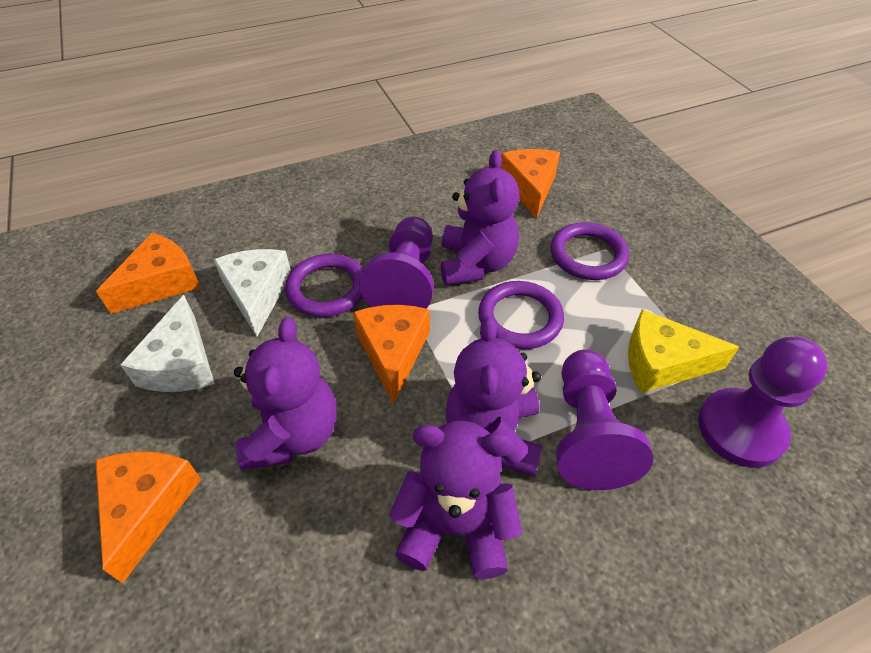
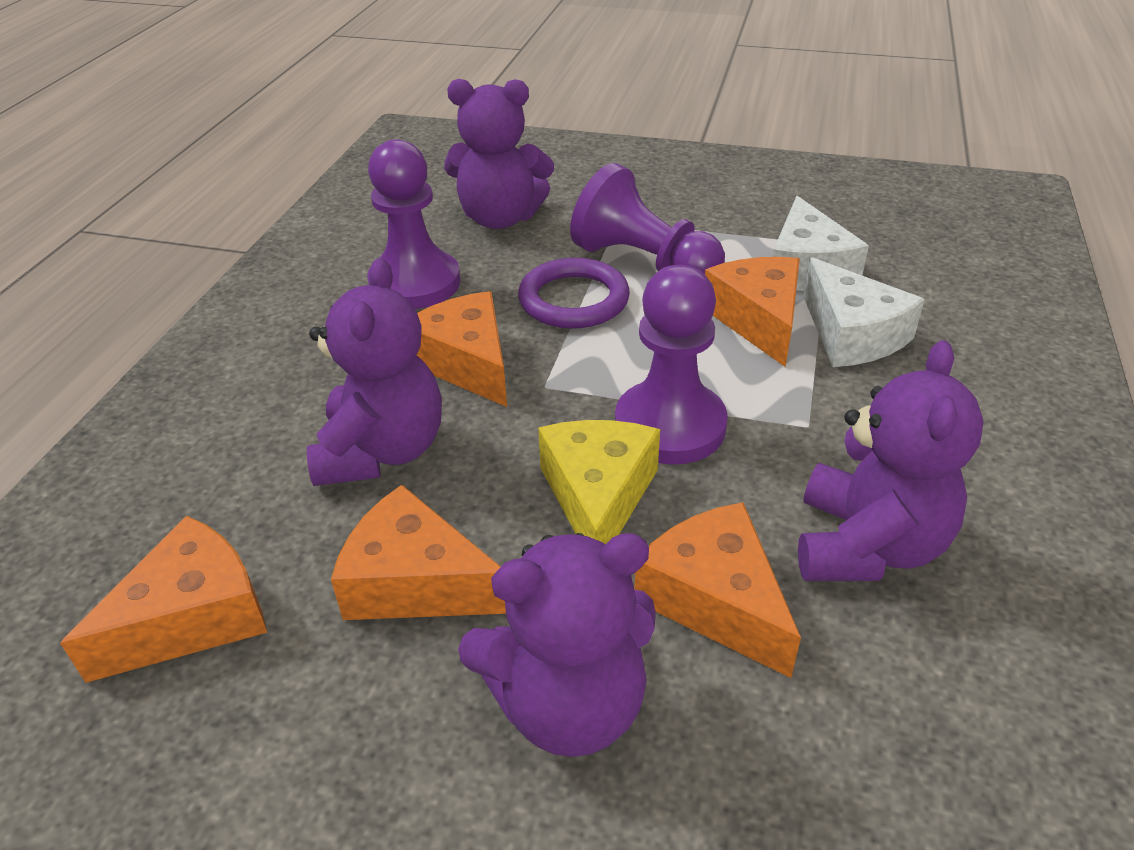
orange cheese: 4 -> 5
purple ring: 3 -> 1

